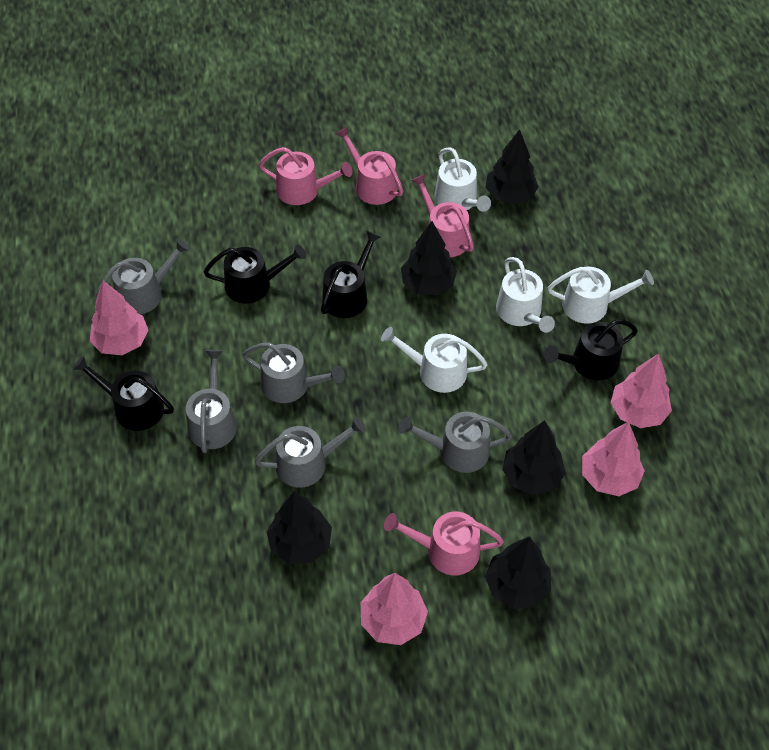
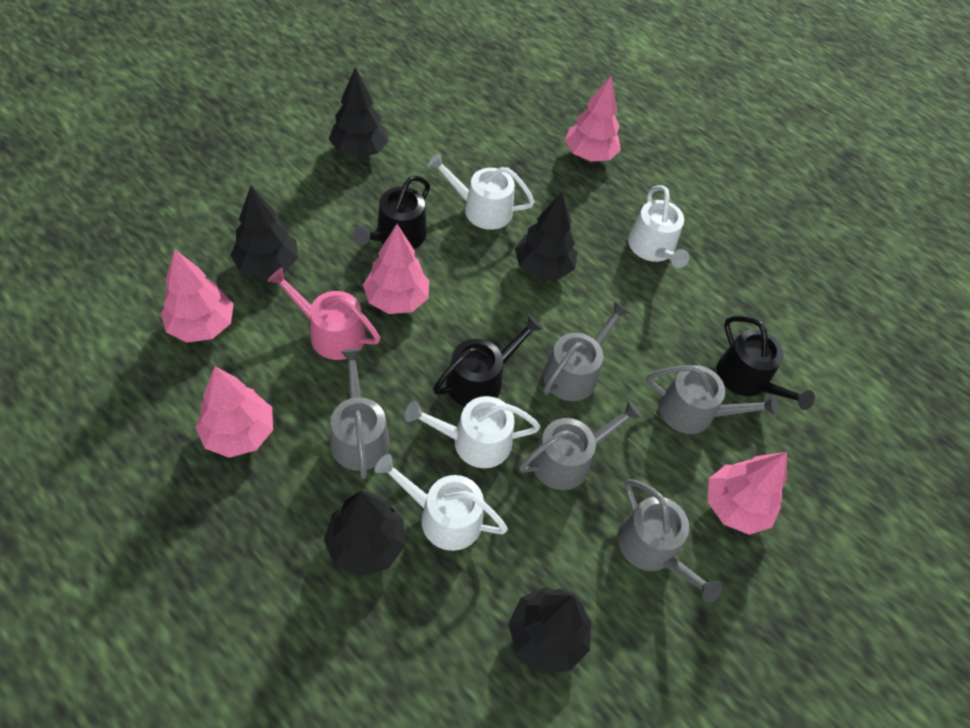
black watering can: 4 -> 3
pink tree: 4 -> 5
pink watering can: 4 -> 1

